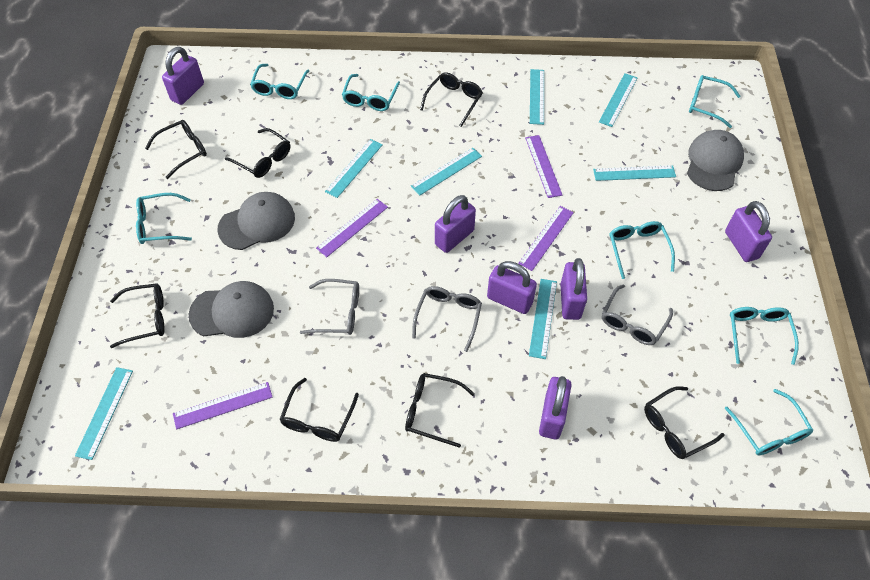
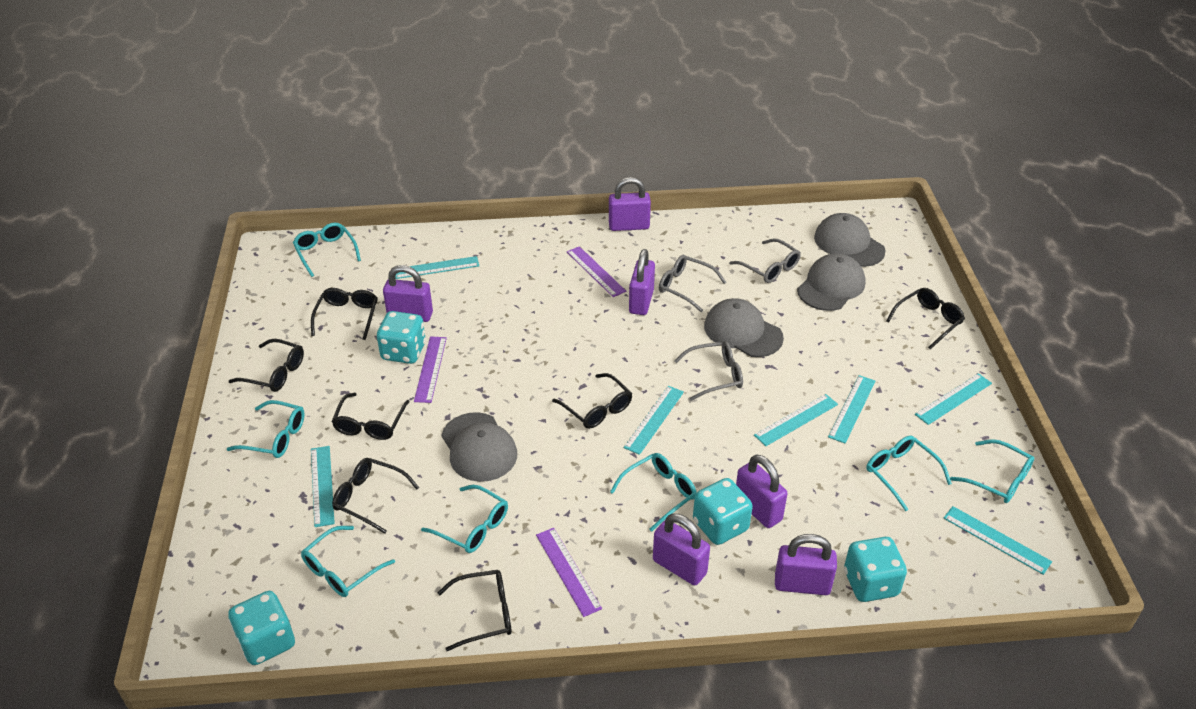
grey cap: 3 -> 4
purple ruler: 4 -> 3
turquoise dice: 0 -> 4

